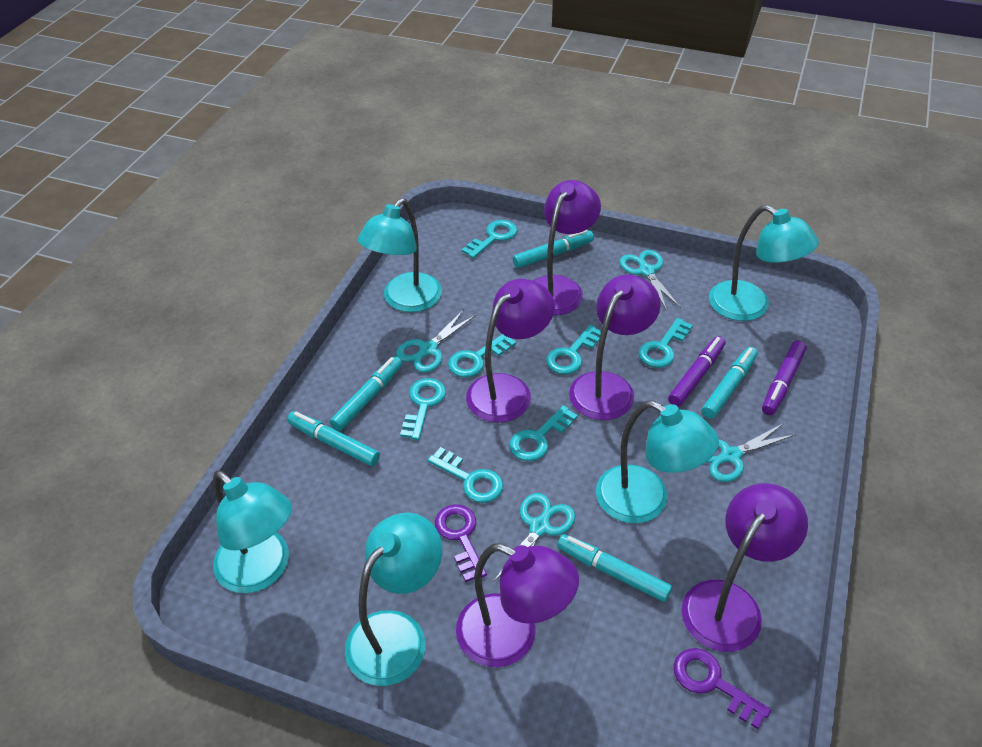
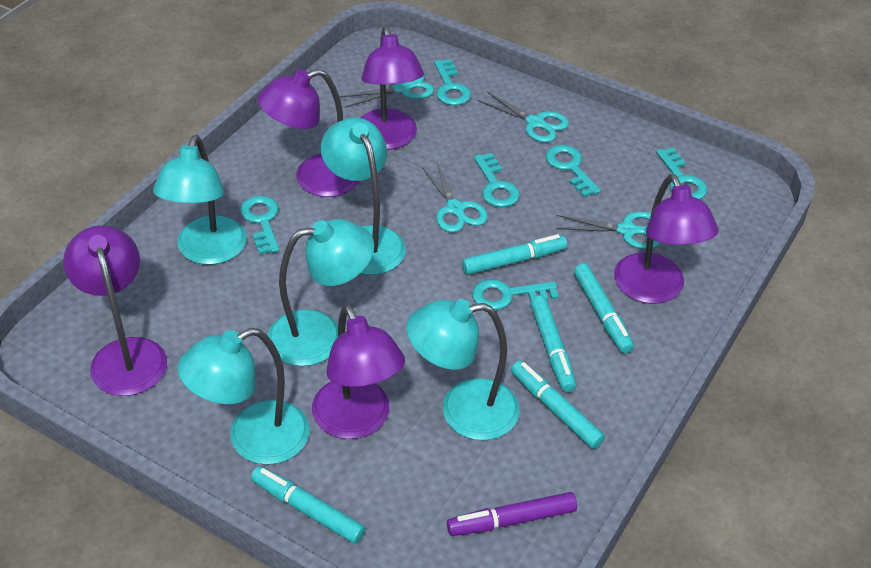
purple key: 2 -> 0
purple marker: 2 -> 1
turquoise key: 7 -> 6

